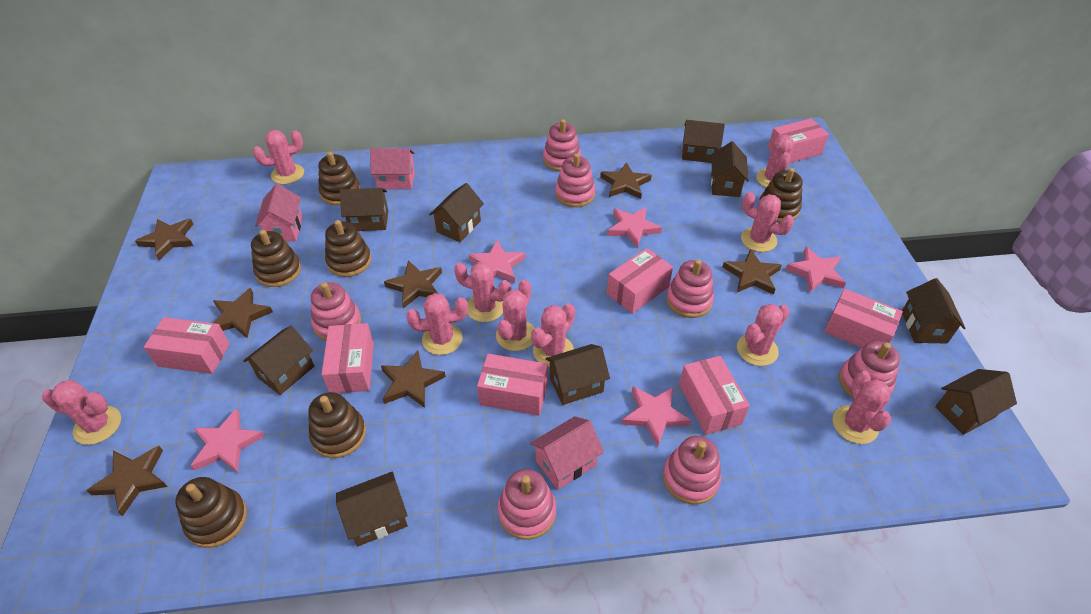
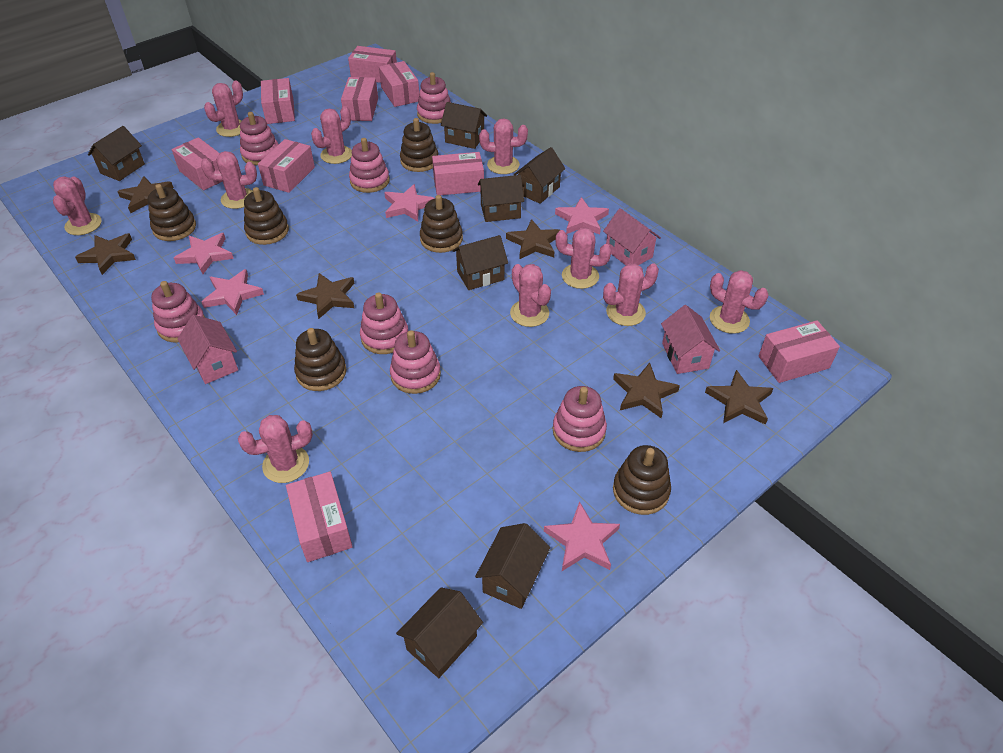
brown house: 9 -> 7
brown star: 7 -> 6
pink box: 7 -> 9

